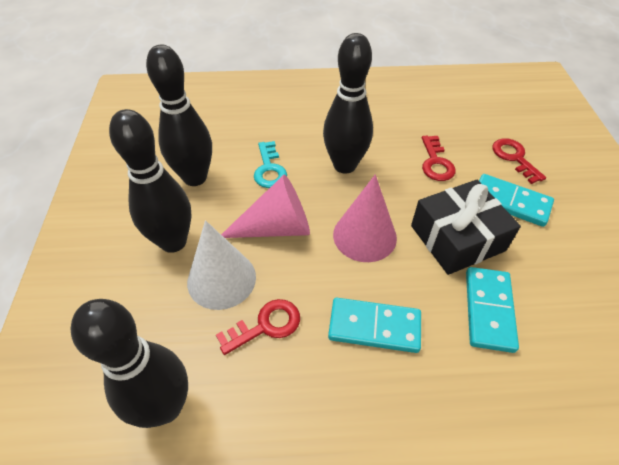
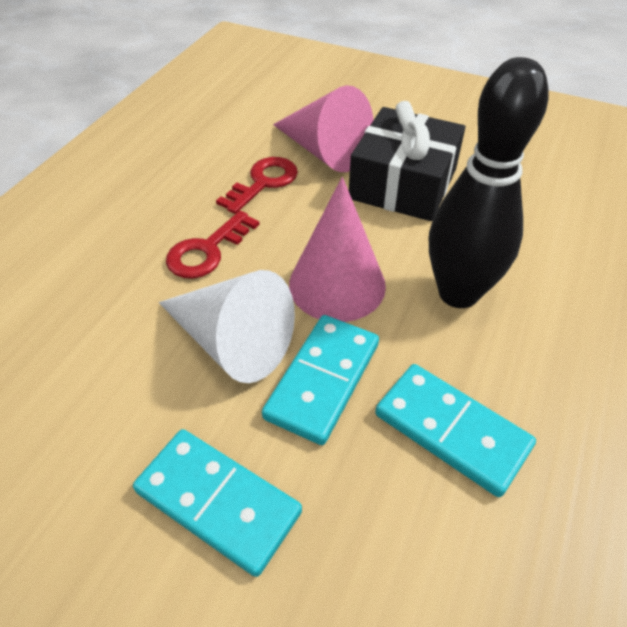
black bowling pin: 4 -> 1
red key: 3 -> 2
turquoise key: 1 -> 0

